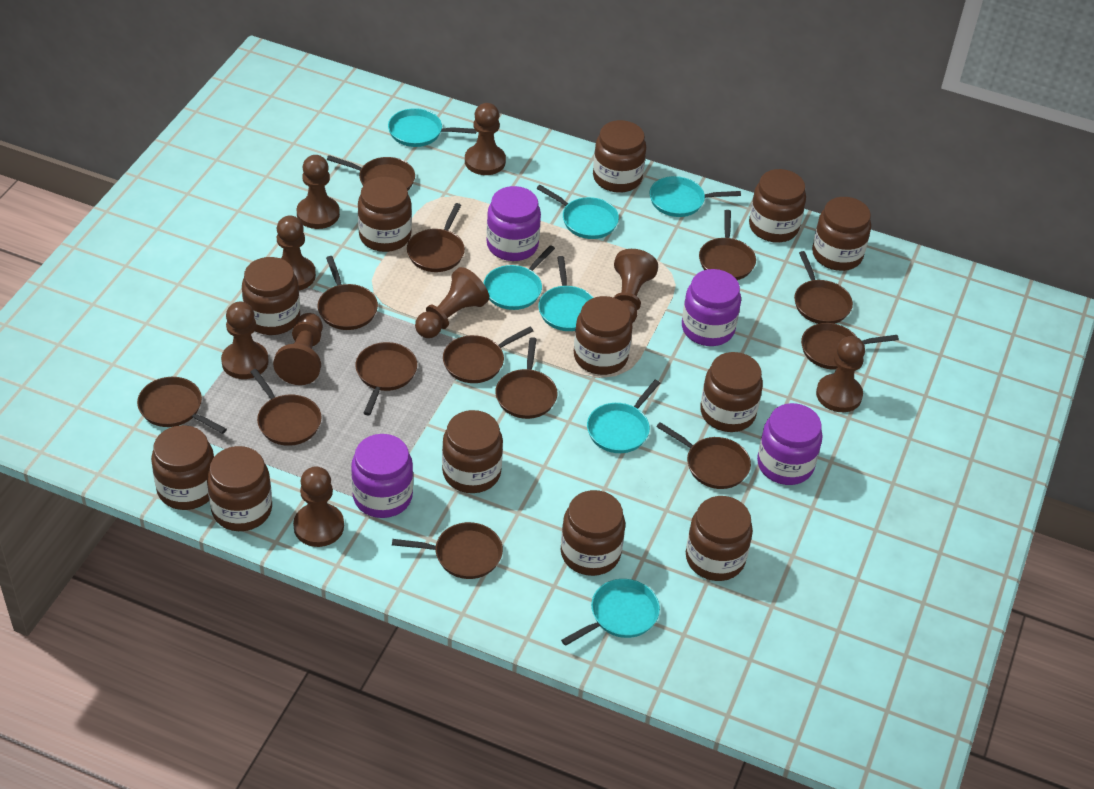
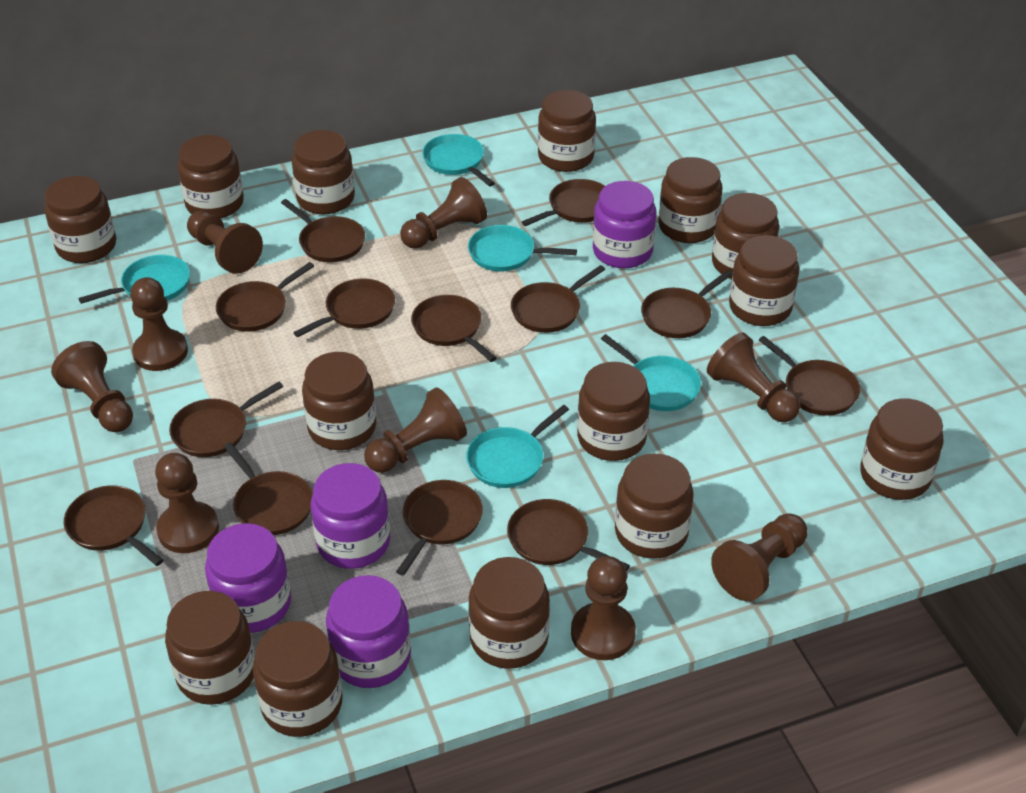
brown jar: 12 -> 14
turquoise pan: 7 -> 5

